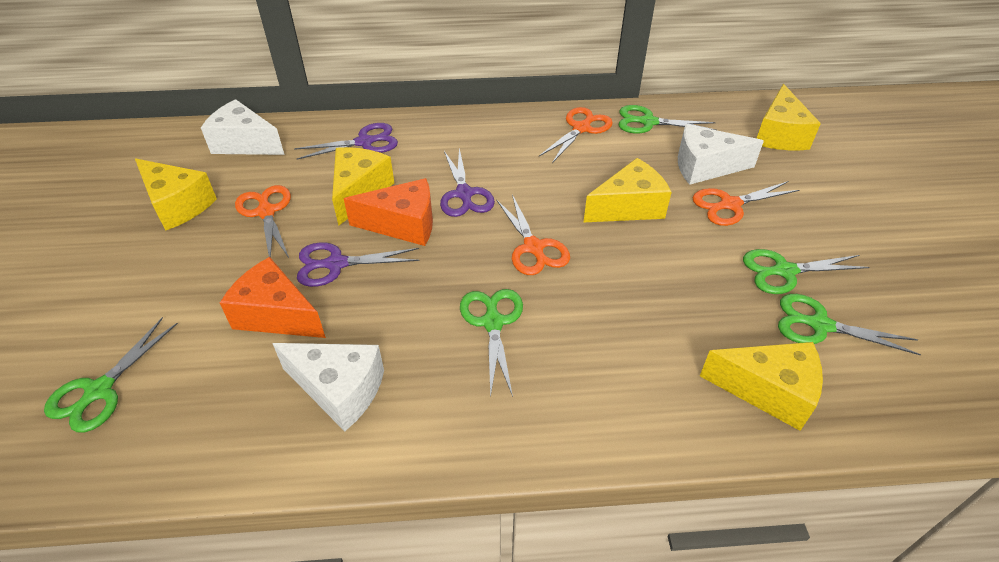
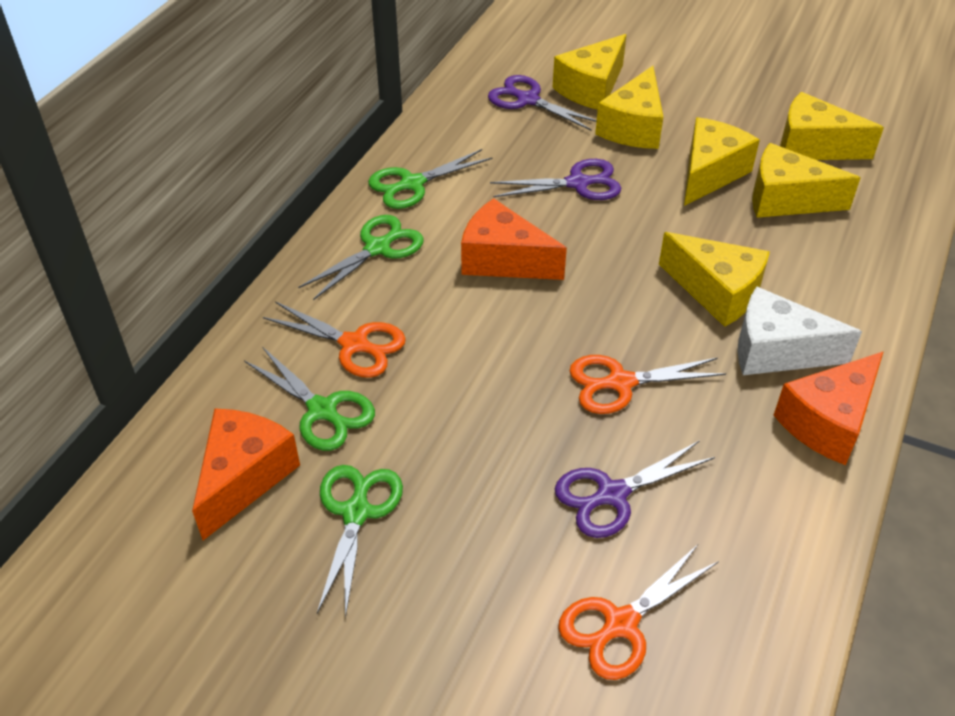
green scissors: 5 -> 4
orange cheese: 2 -> 3
orange scissors: 4 -> 3
white cheese: 3 -> 1
yellow cheese: 5 -> 6

